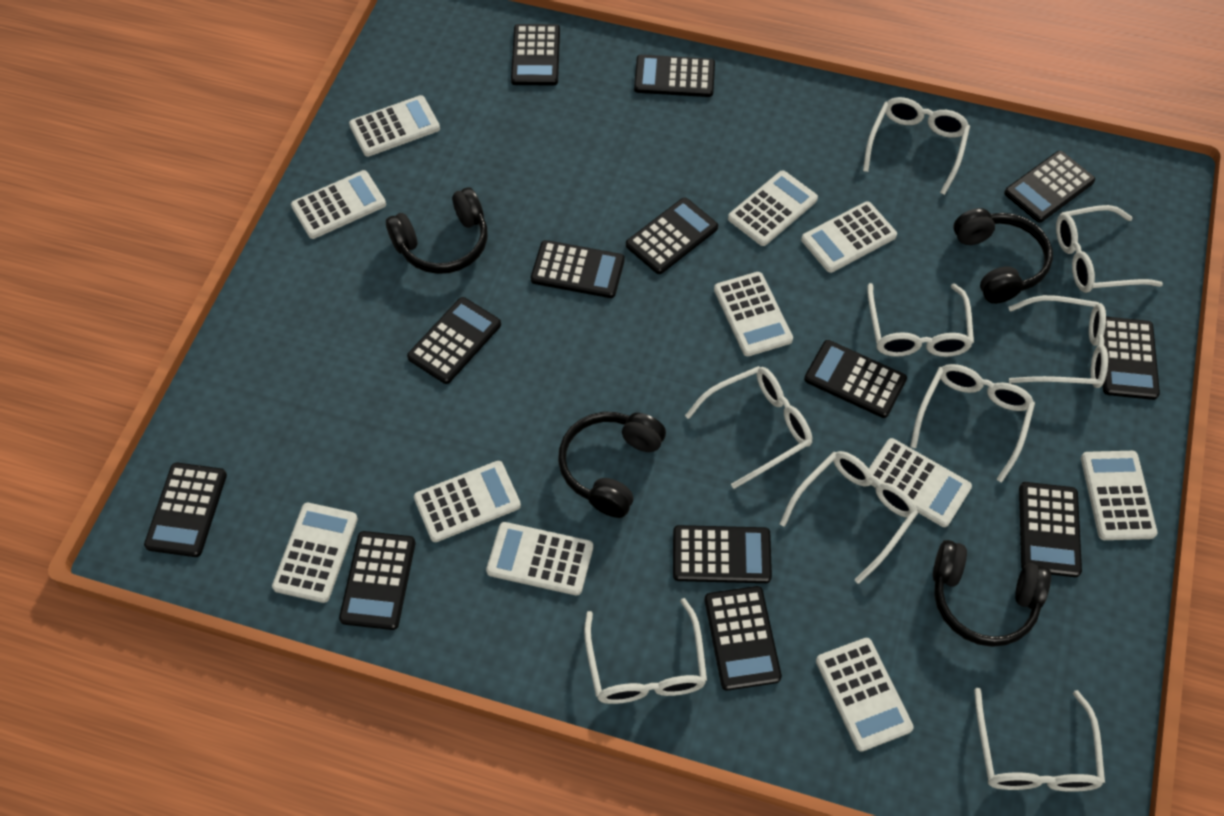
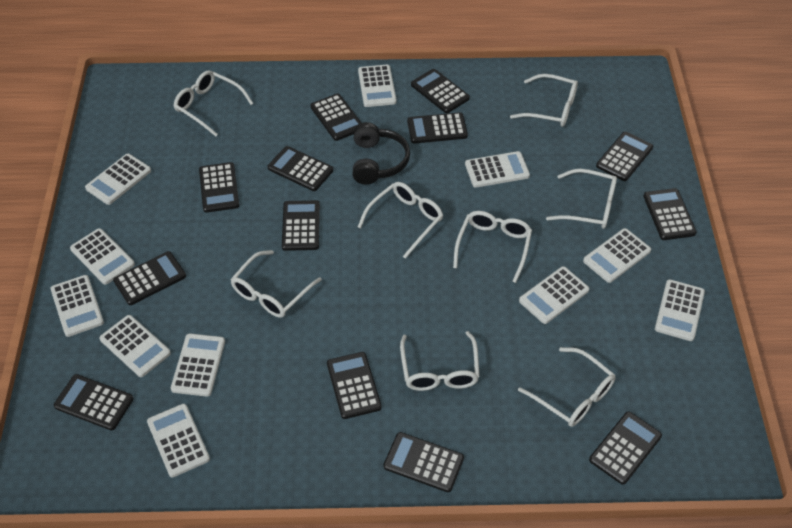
black headphones: 4 -> 1
white glasses: 9 -> 8

